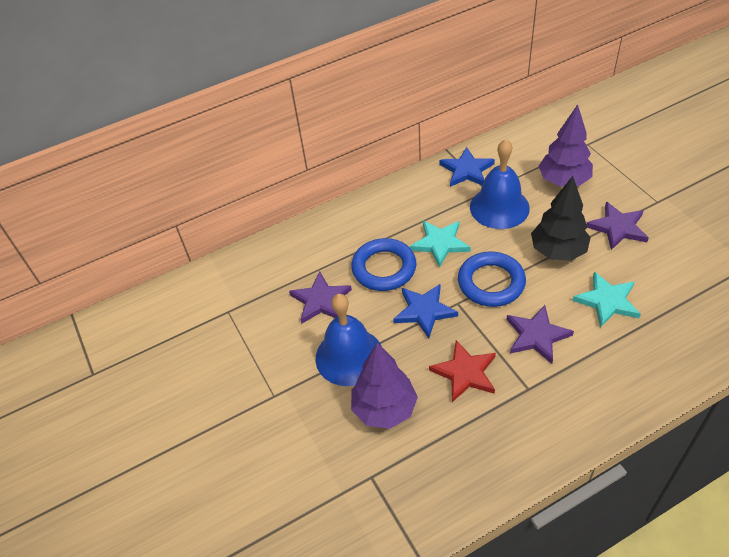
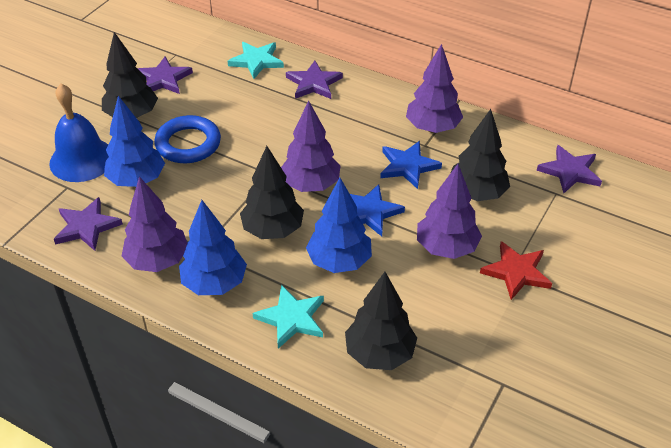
black tree: 1 -> 4
blue bell: 2 -> 1
blue ring: 2 -> 1
blue tree: 0 -> 3
purple star: 3 -> 4
purple tree: 2 -> 4

